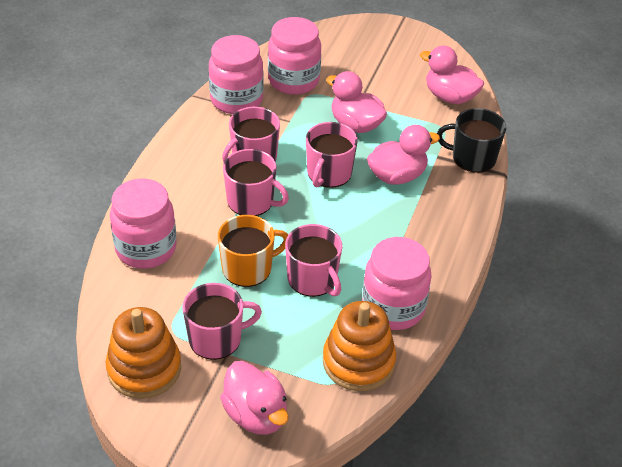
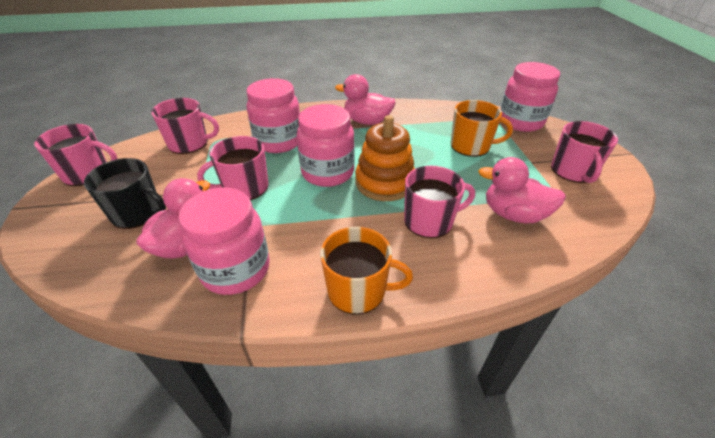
orange mug: 1 -> 2
orange stacking toy: 2 -> 1
pink duck: 4 -> 3

